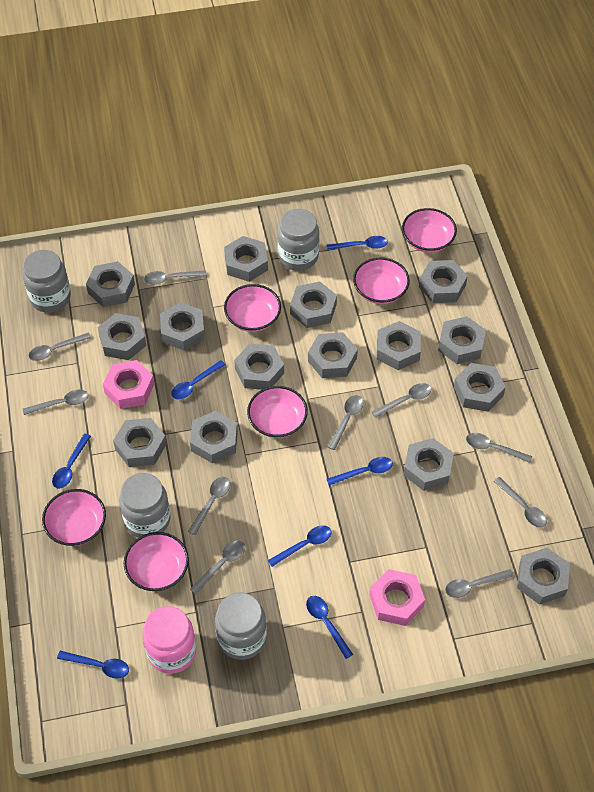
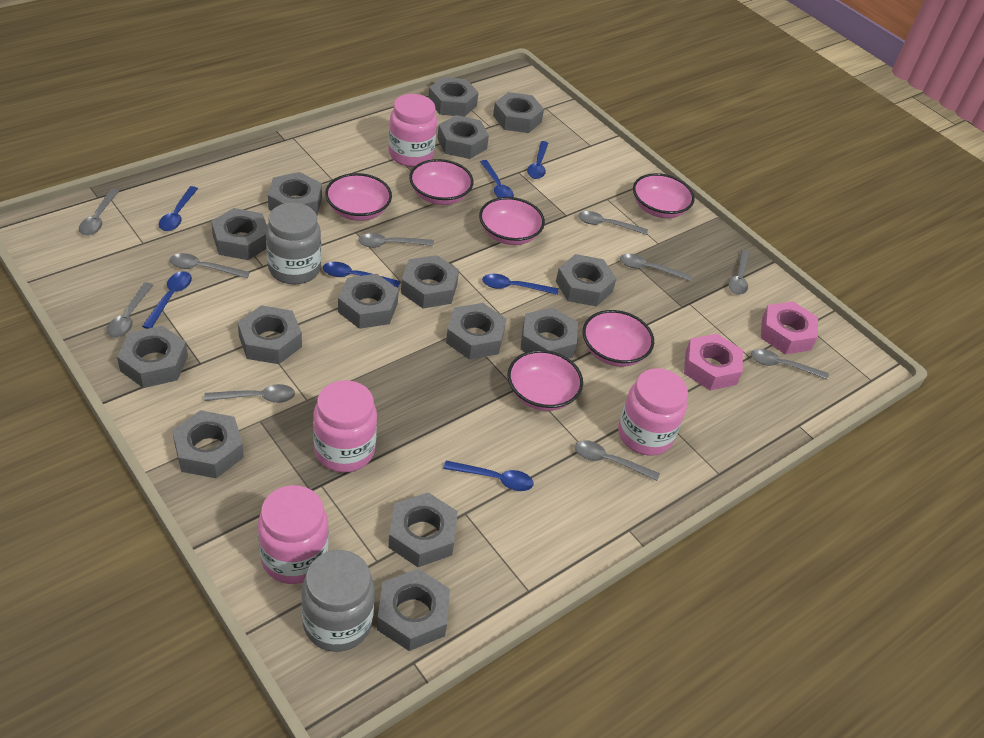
grey jar: 4 -> 2
pink jar: 1 -> 4

